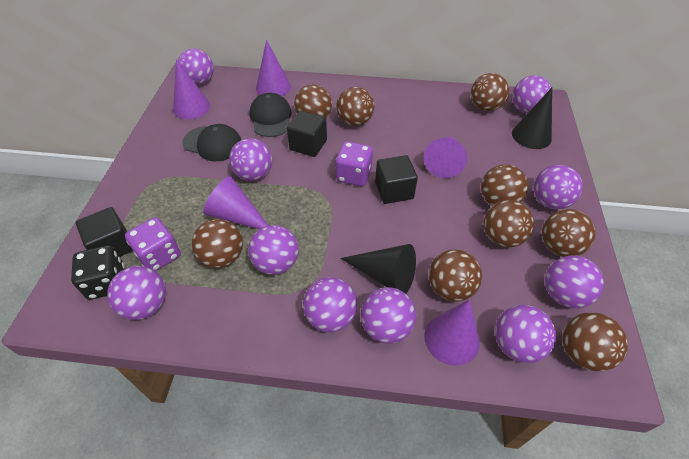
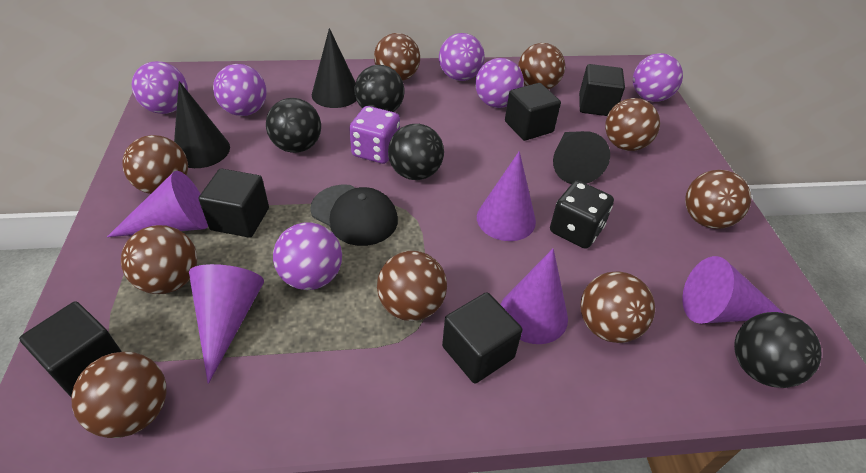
black ball: 0 -> 4
black cap: 2 -> 1
black cone: 2 -> 3
black cube: 3 -> 5
purple ball: 10 -> 6
purple dice: 2 -> 1

